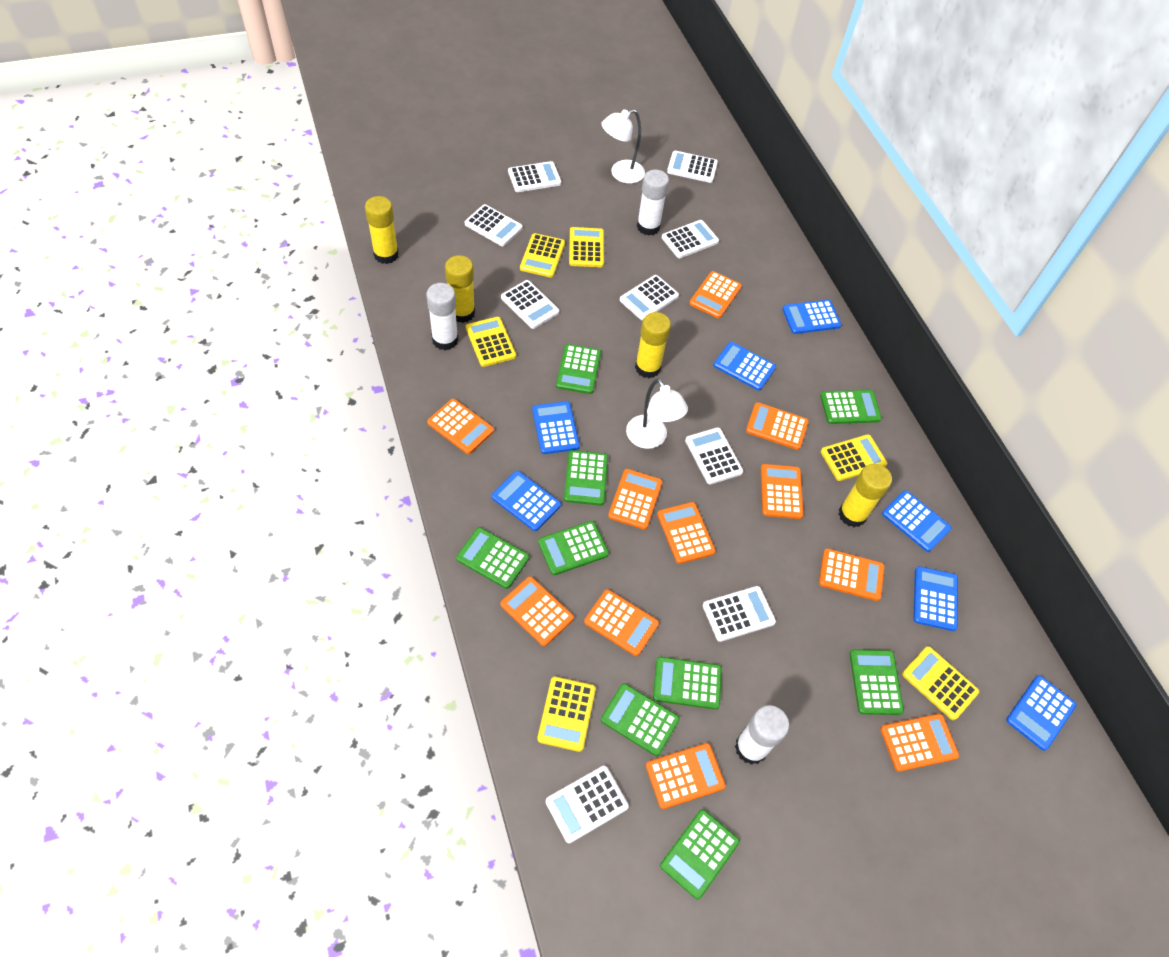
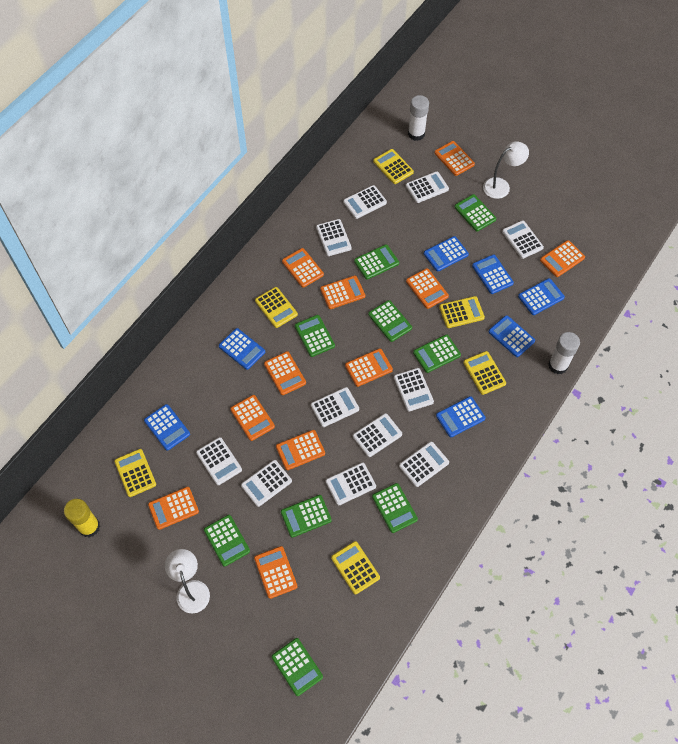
white calculator: 9 -> 11
white glue stick: 3 -> 2
yellow glue stick: 4 -> 1

